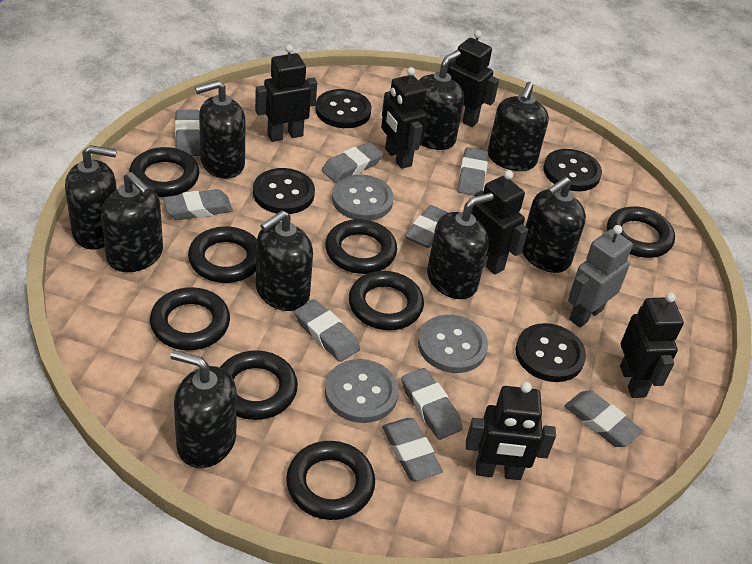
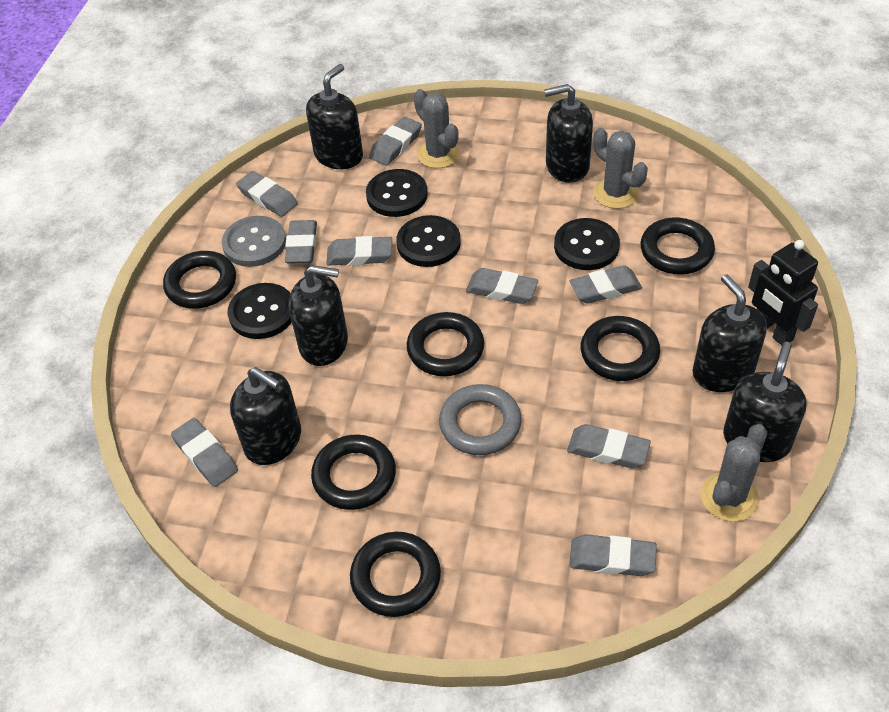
black ring: 8 -> 6
black robot: 6 -> 1
black soap dispenser: 9 -> 6
grey button: 3 -> 1
grey cactus: 0 -> 3
grey ring: 0 -> 1
grey robot: 1 -> 0

